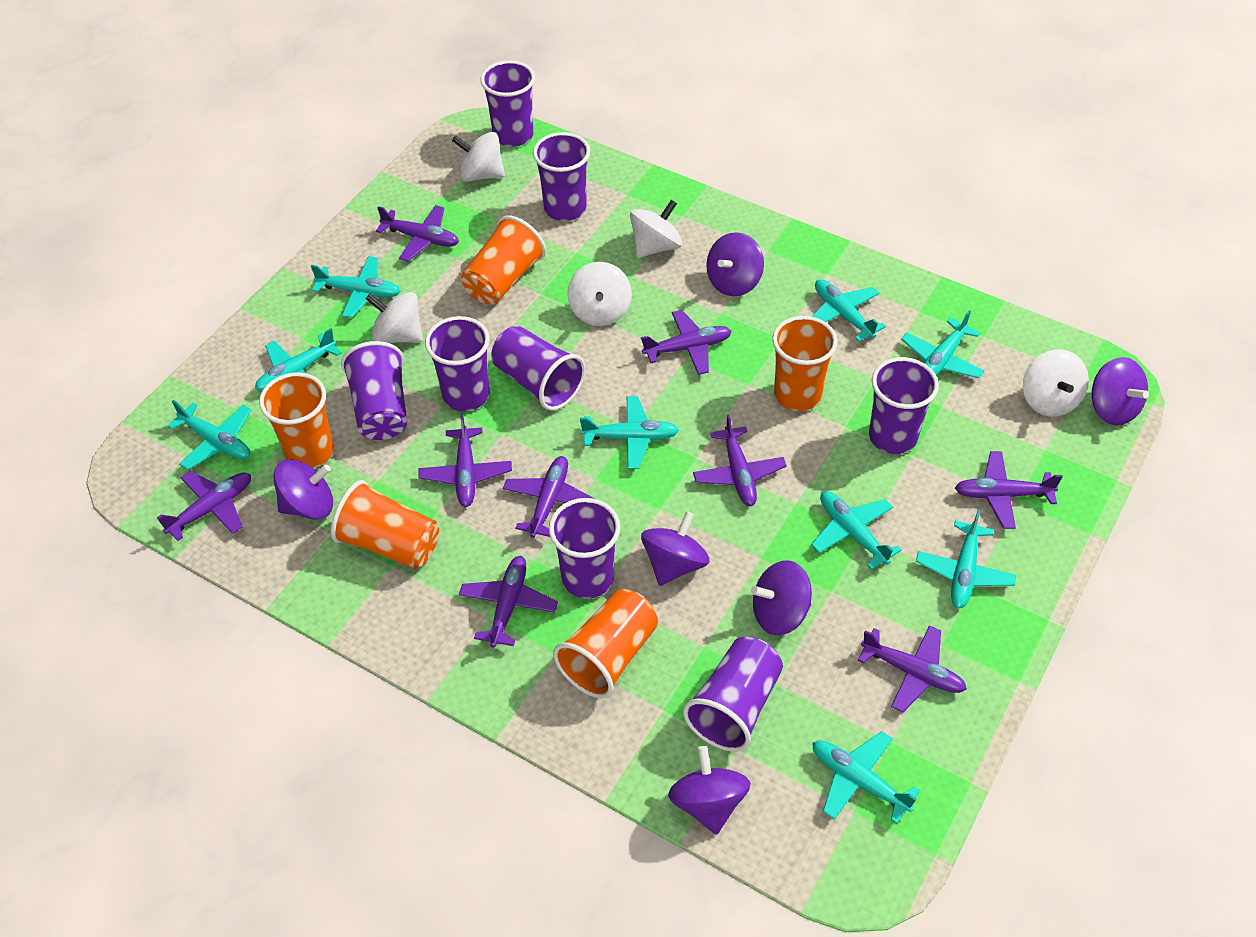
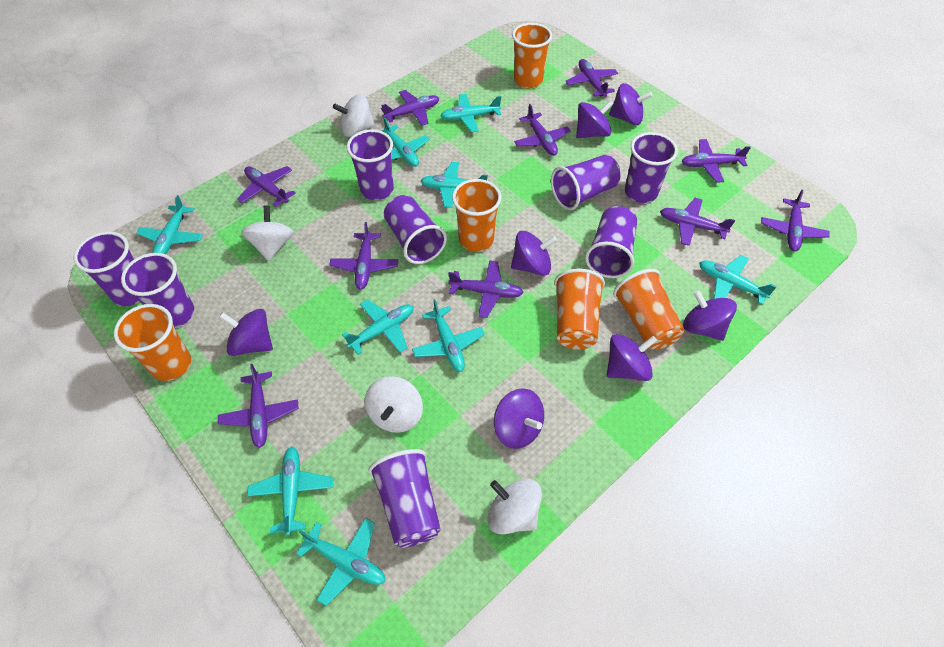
purple plane: 9 -> 10
purple spinning top: 6 -> 7
white spinning top: 5 -> 4

